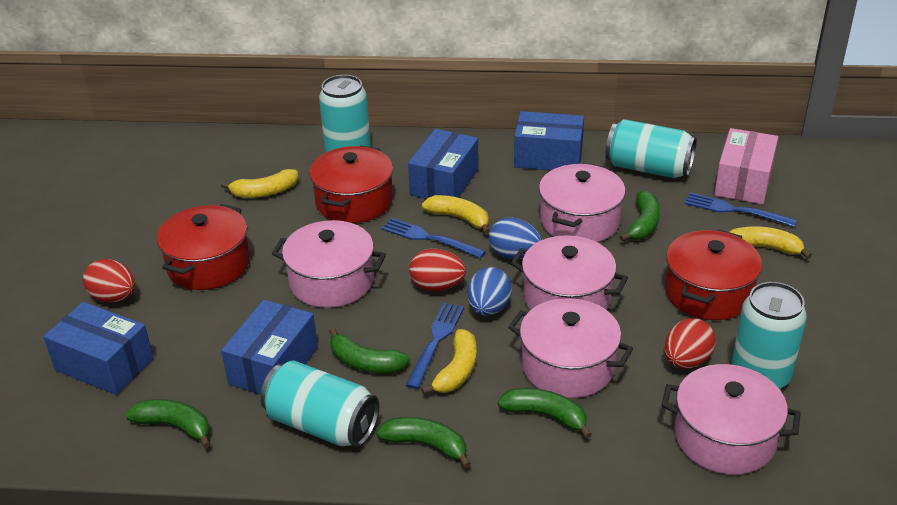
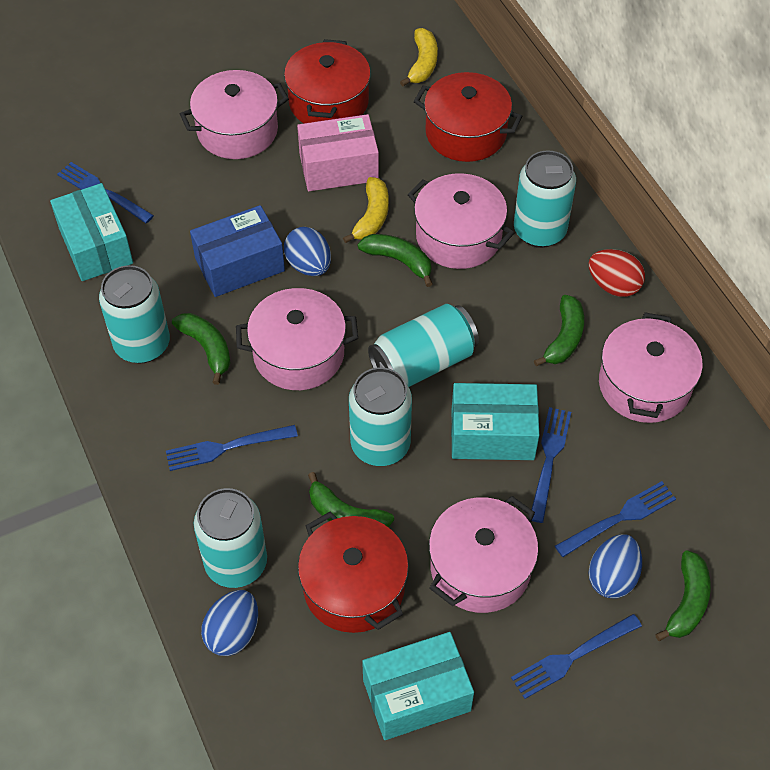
blue box: 4 -> 1
blue egg: 2 -> 3
blue fork: 3 -> 5
red egg: 3 -> 1
turquoise box: 0 -> 3
turquoise can: 4 -> 5
yellow banana: 4 -> 2

